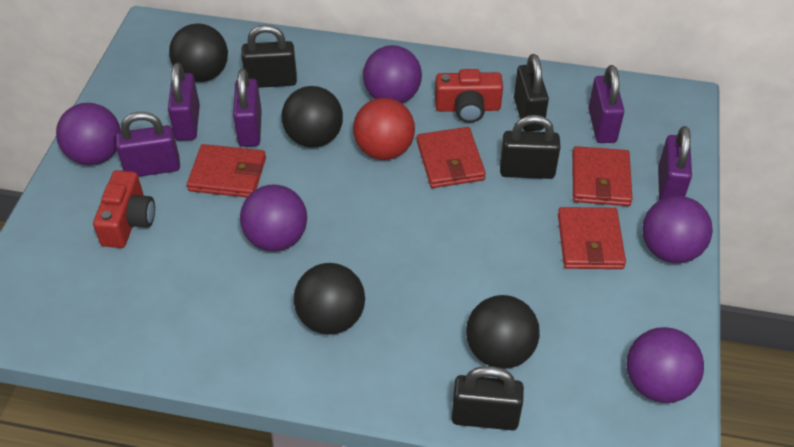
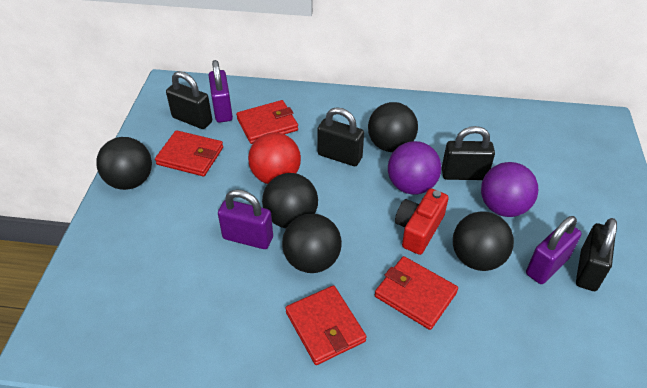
black ball: 4 -> 5
purple ball: 5 -> 2
purple padlock: 5 -> 3
red camera: 2 -> 1

